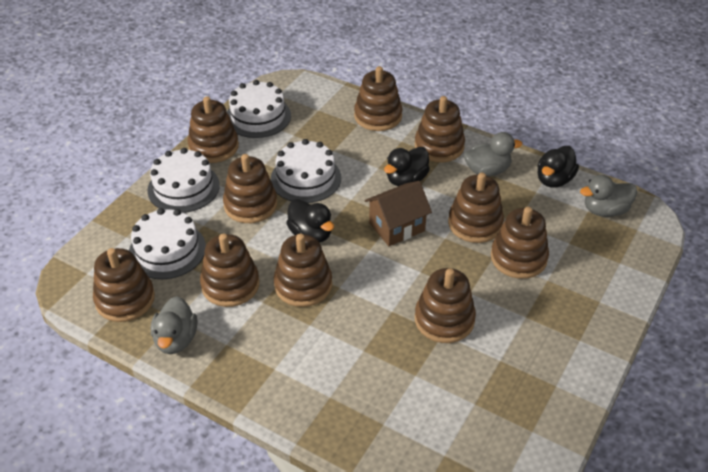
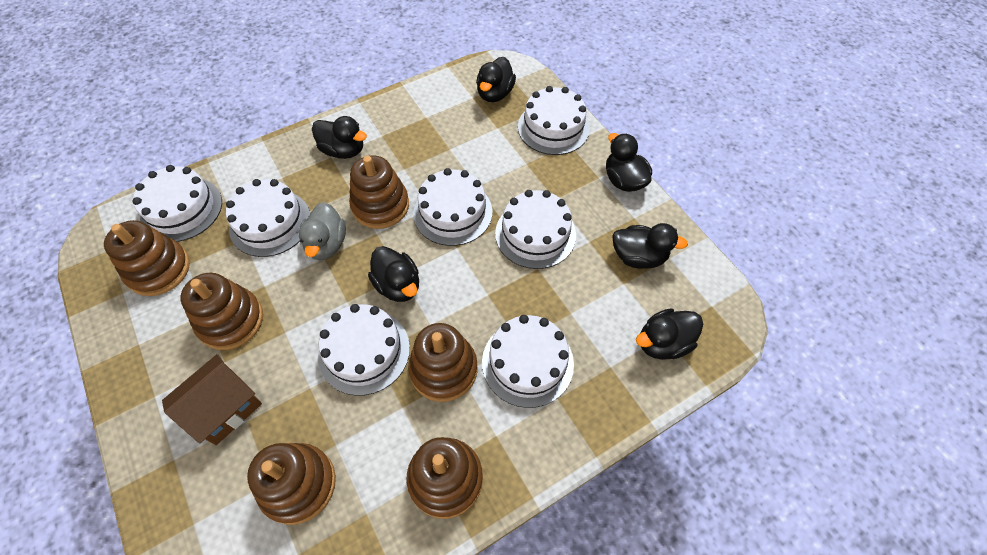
black duck: 3 -> 6
brown stacking toy: 10 -> 6
grey duck: 3 -> 1
white cake: 4 -> 7

